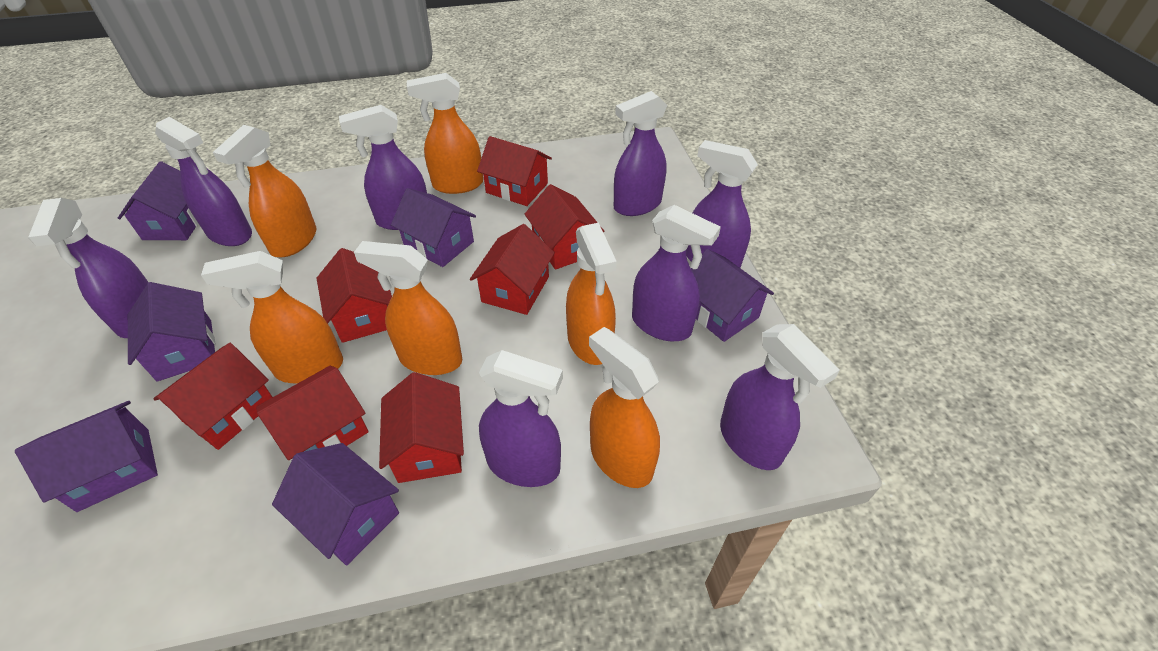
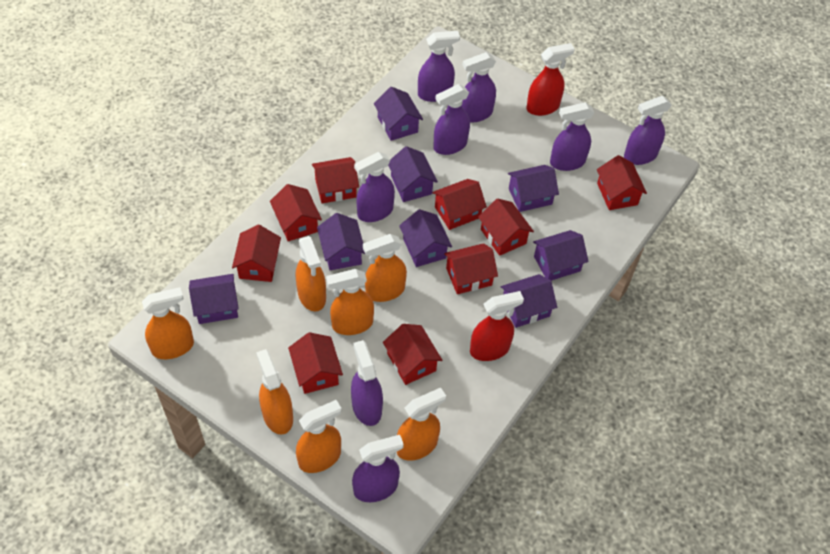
orange spray bottle: 6 -> 7
purple house: 6 -> 8
red house: 7 -> 9
red spray bottle: 0 -> 2

